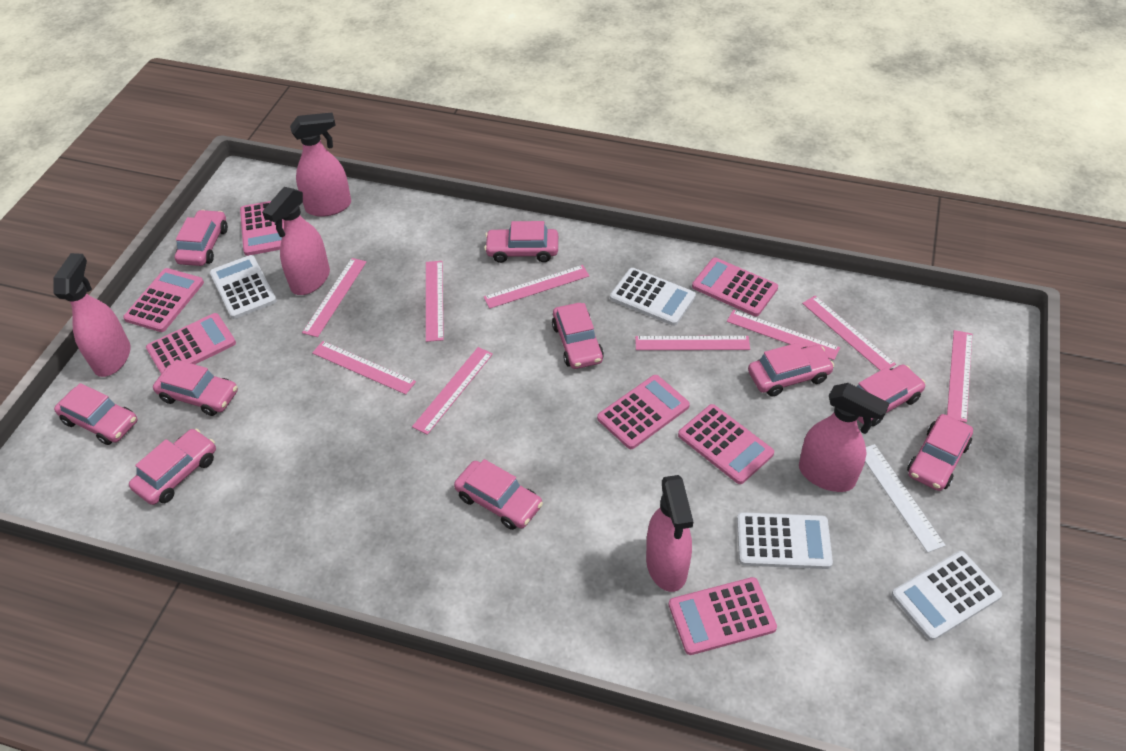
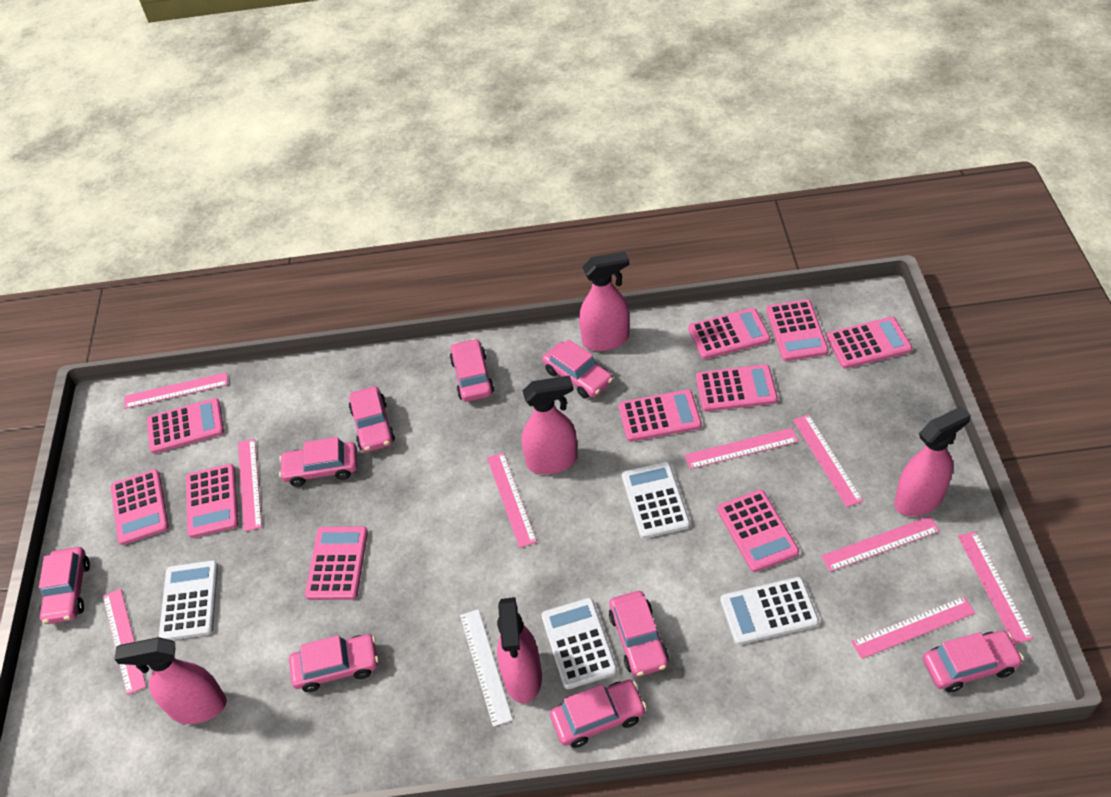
pink calculator: 7 -> 10
pink car: 10 -> 9

